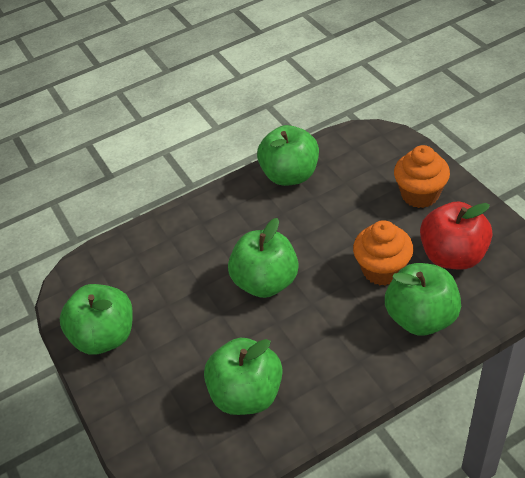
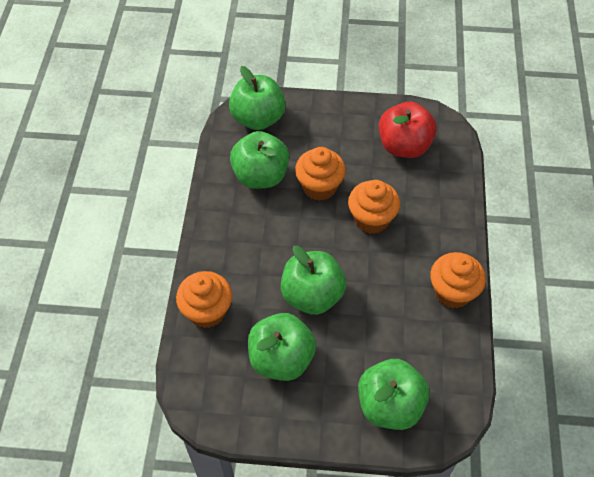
orange cupcake: 2 -> 4

